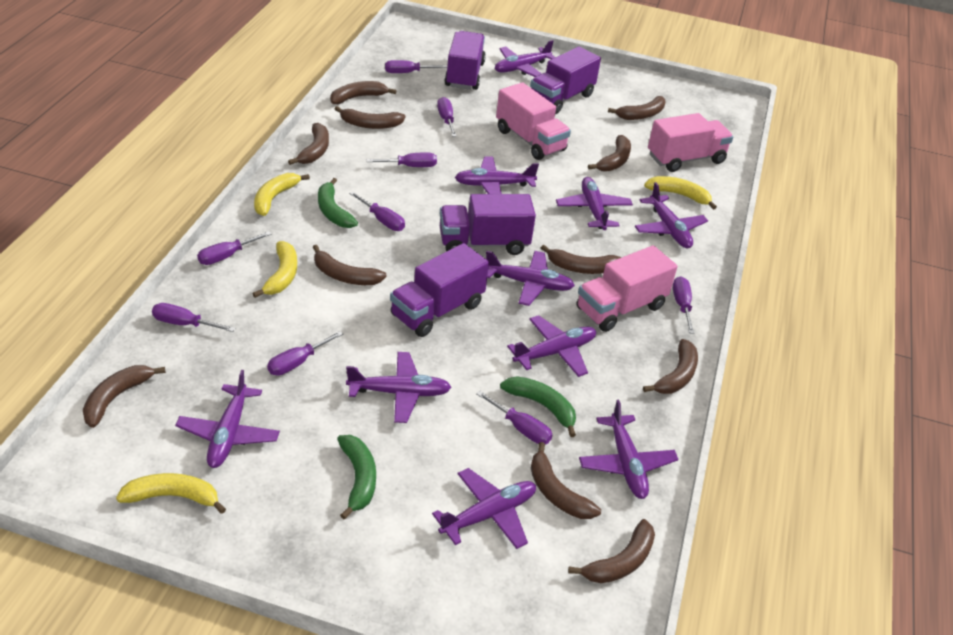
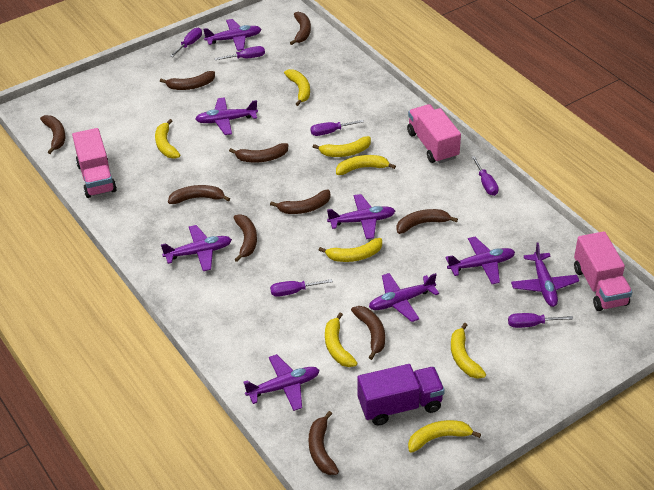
brown banana: 11 -> 10
green banana: 3 -> 0
purple plane: 10 -> 8
purple screwdriver: 9 -> 6
purple truck: 4 -> 1
yellow banana: 4 -> 8

